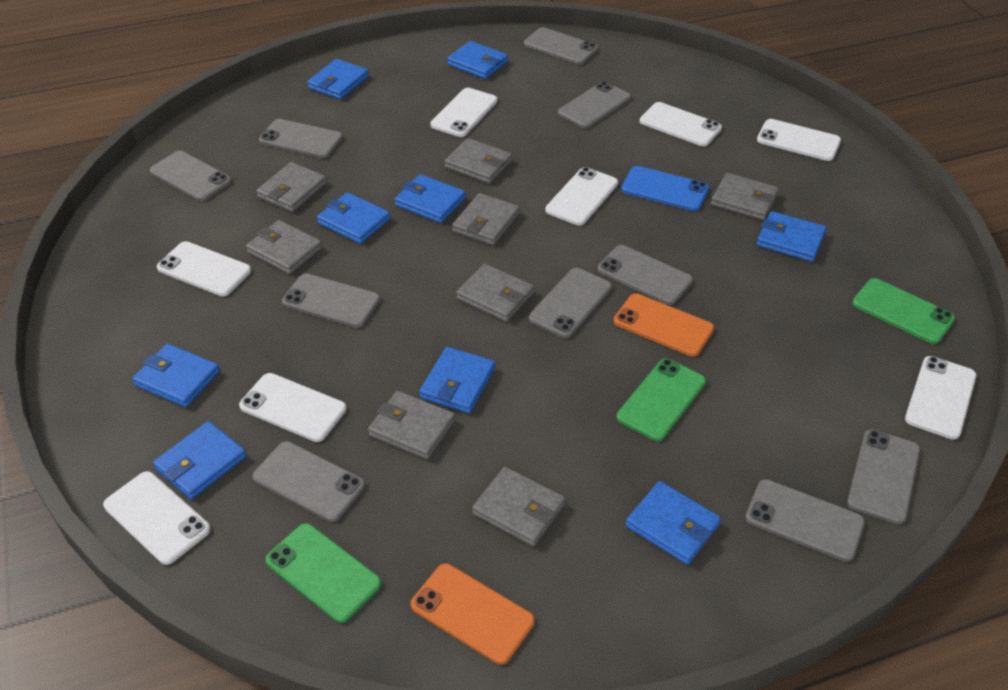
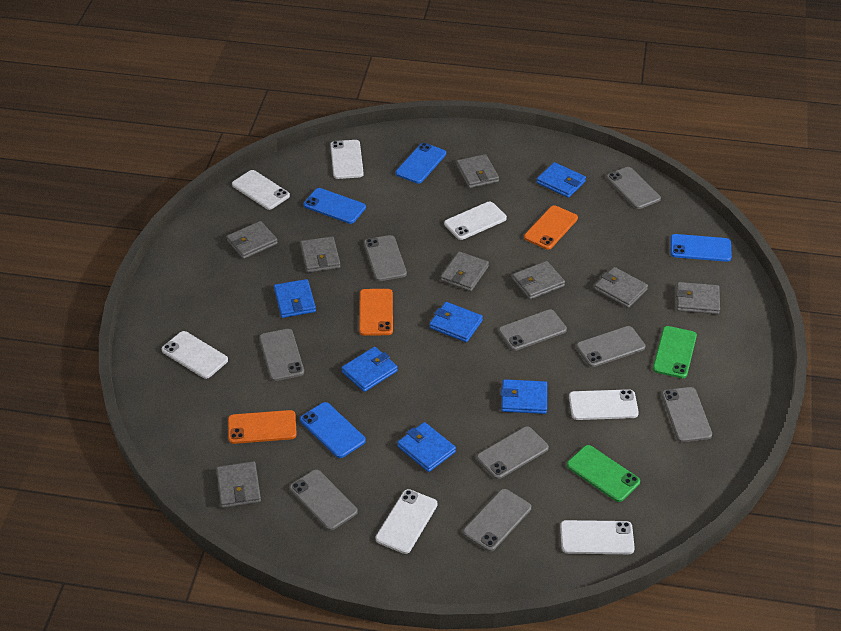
blue phone: 1 -> 4
blue wallet: 9 -> 6
green phone: 3 -> 2
grey phone: 10 -> 9
orange phone: 2 -> 3
white phone: 8 -> 7

